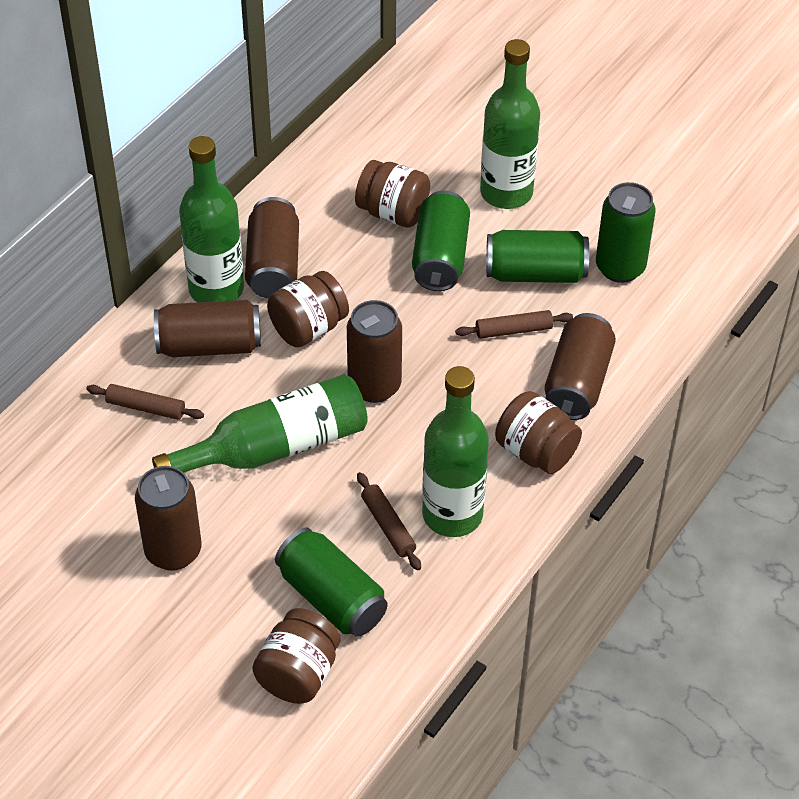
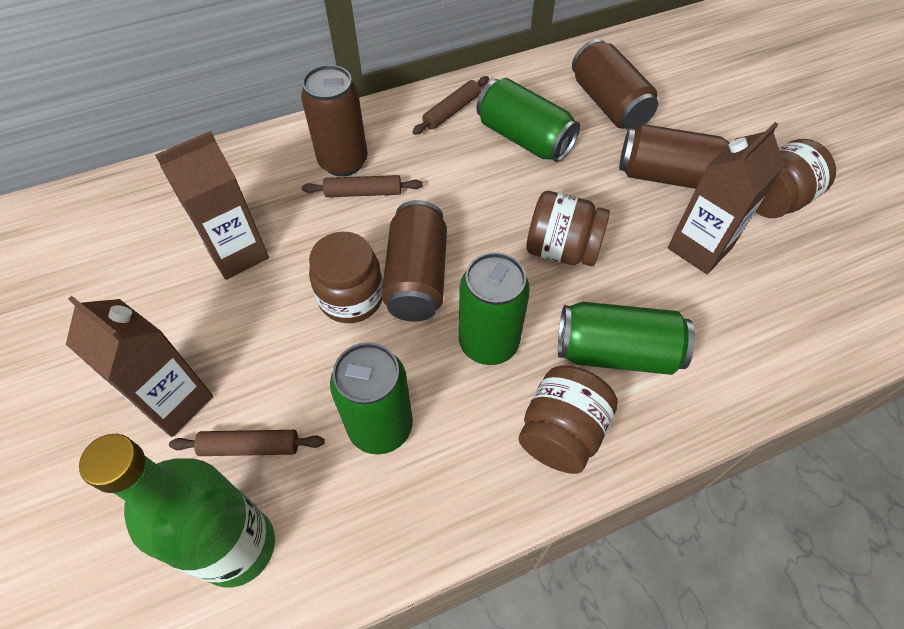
brown can: 5 -> 4
brown carton: 0 -> 3
green bottle: 4 -> 1

